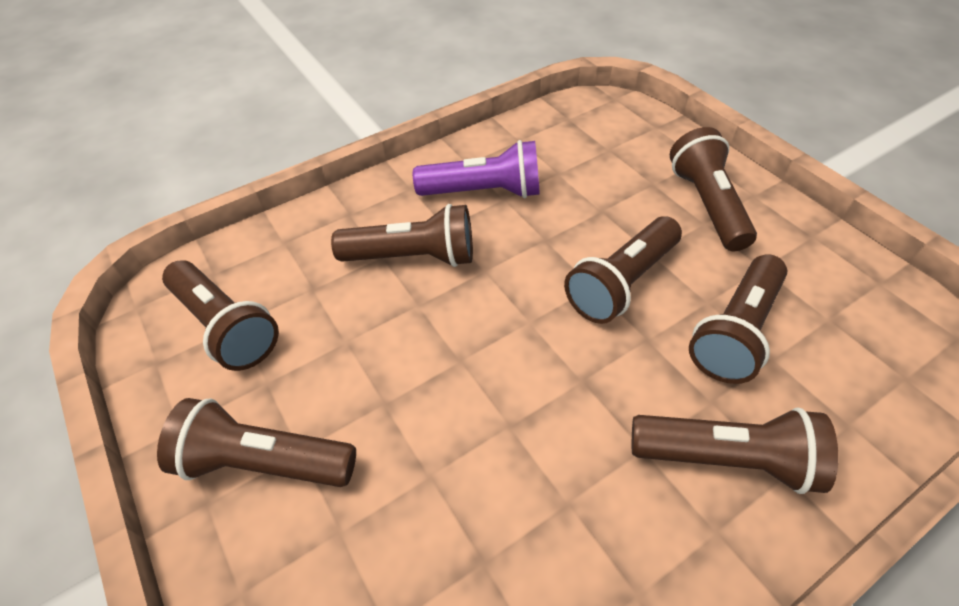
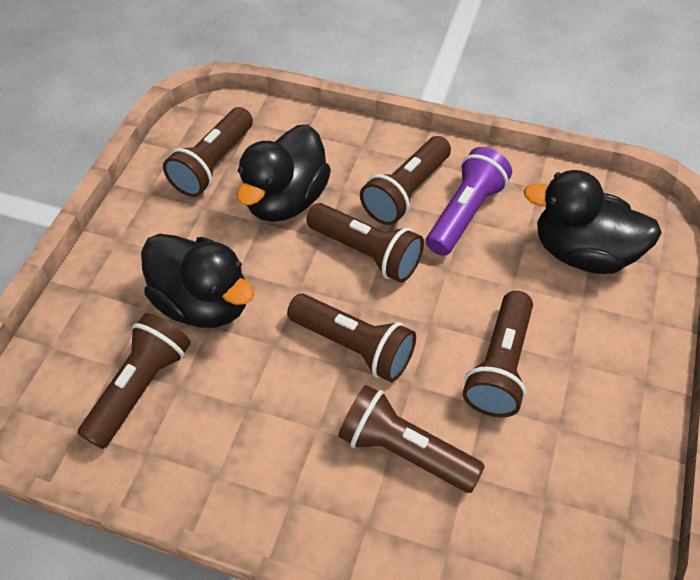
black duck: 0 -> 3

